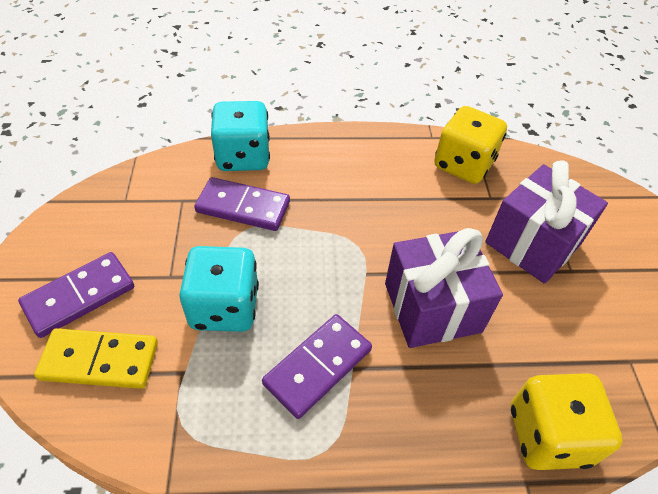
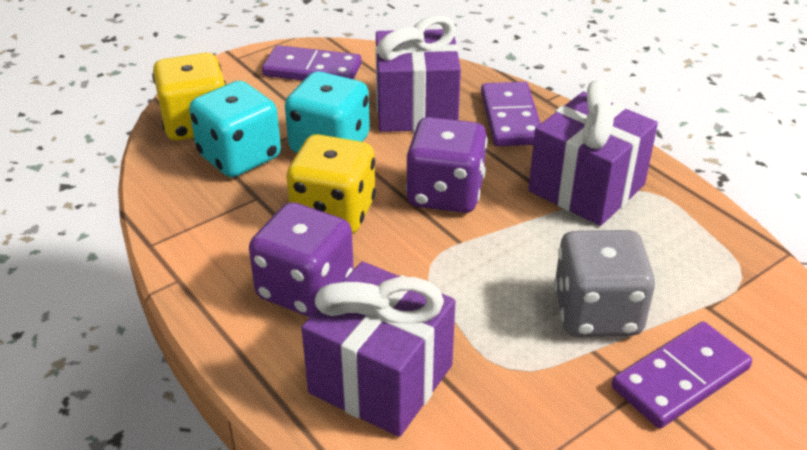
grey dice: 0 -> 1
purple dice: 0 -> 2
purple gift: 2 -> 3
yellow domino: 1 -> 0

